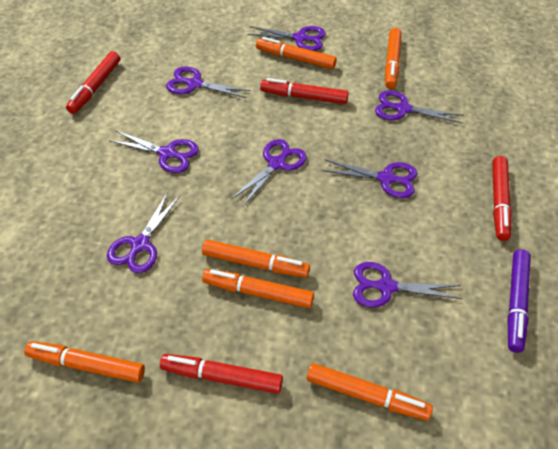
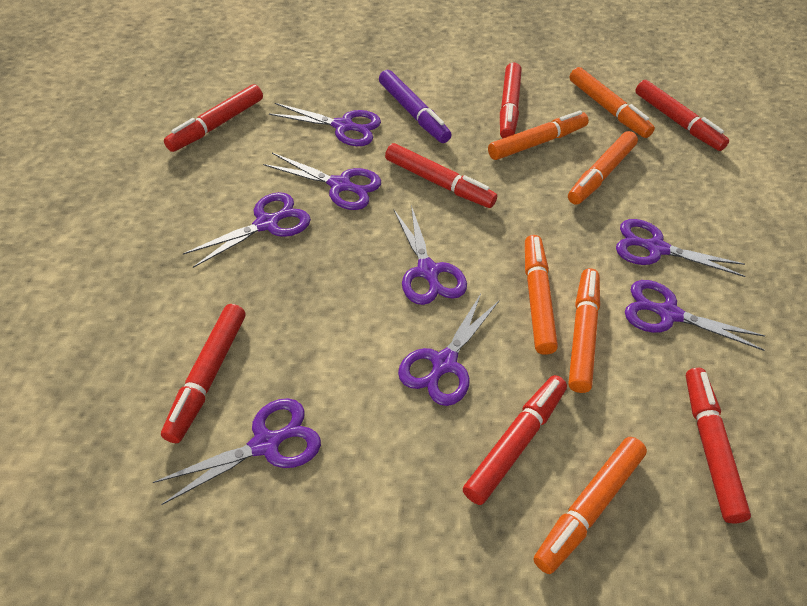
red marker: 4 -> 7

